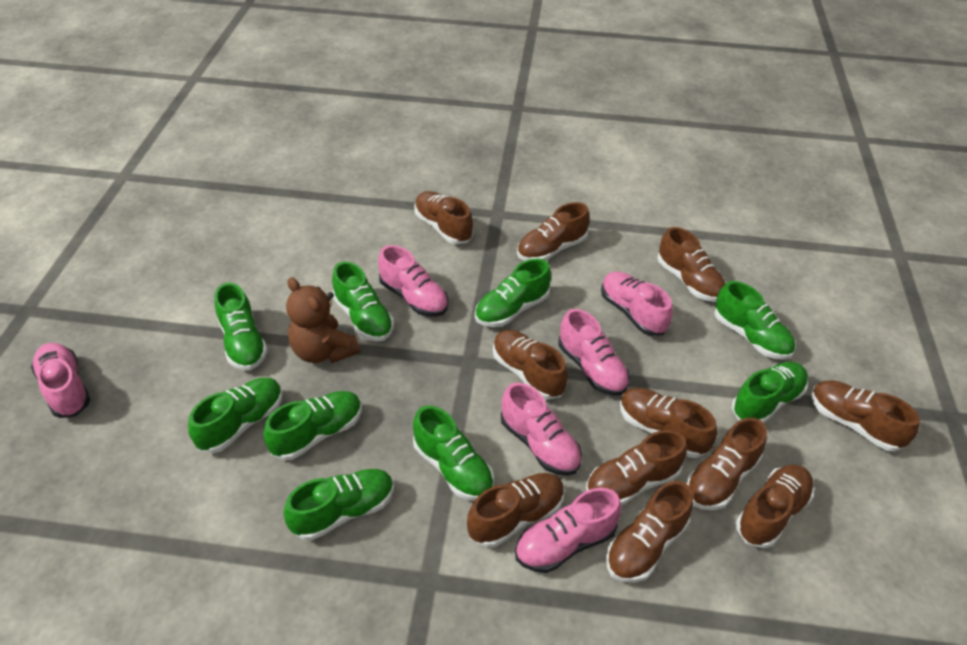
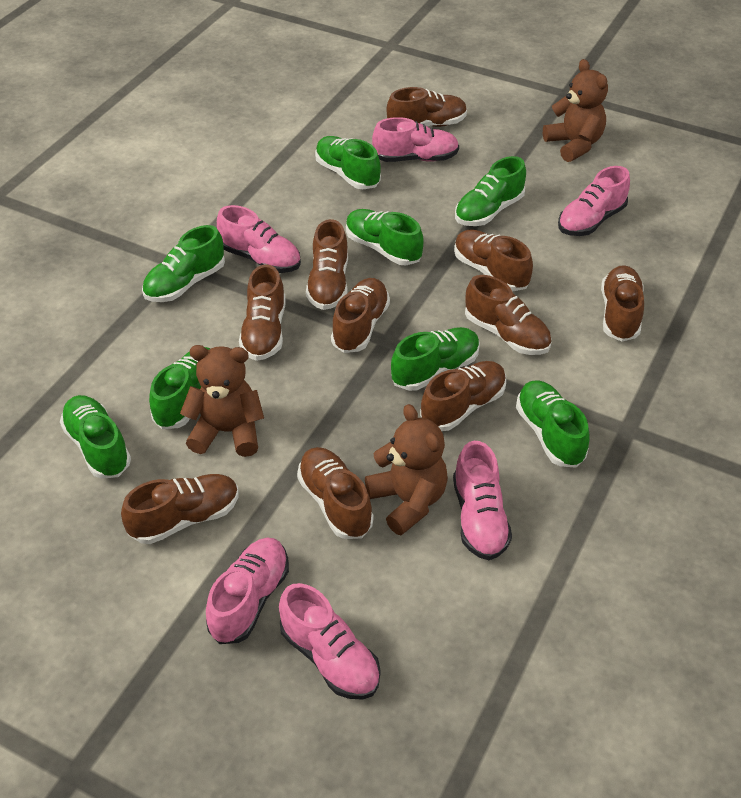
brown shoe: 11 -> 10
brown teddy bear: 1 -> 3
green shoe: 9 -> 8

